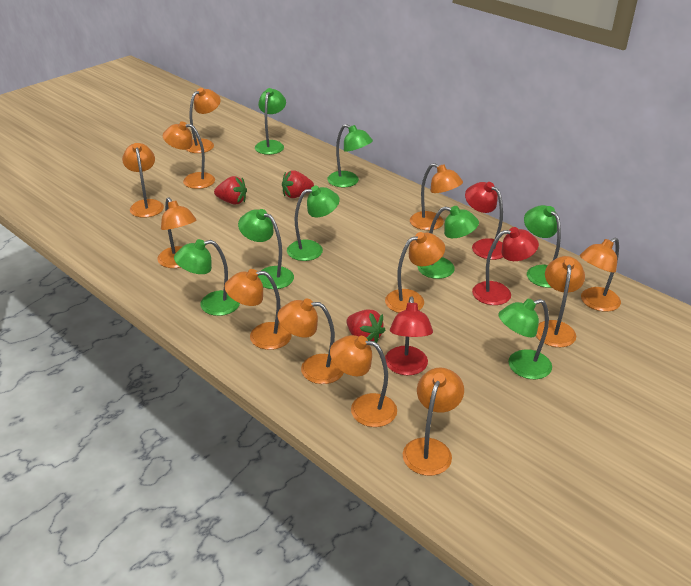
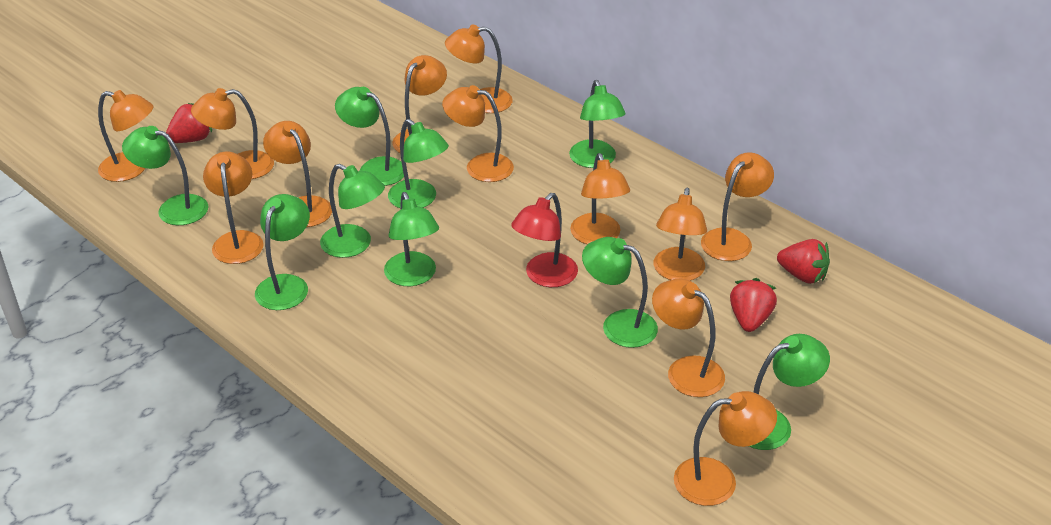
green lamp: 8 -> 9
red lamp: 3 -> 1

